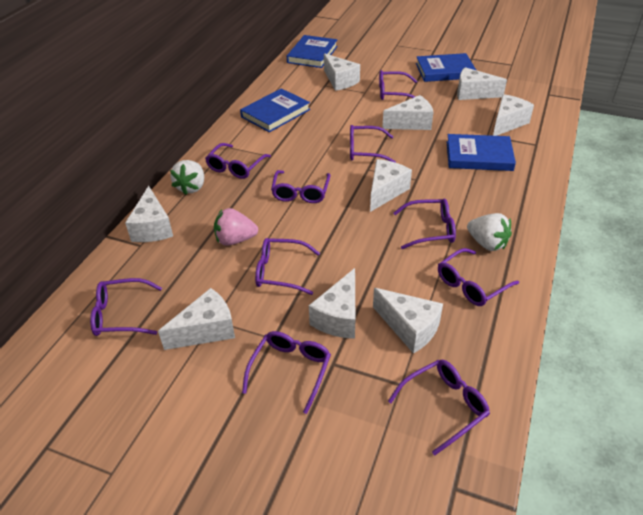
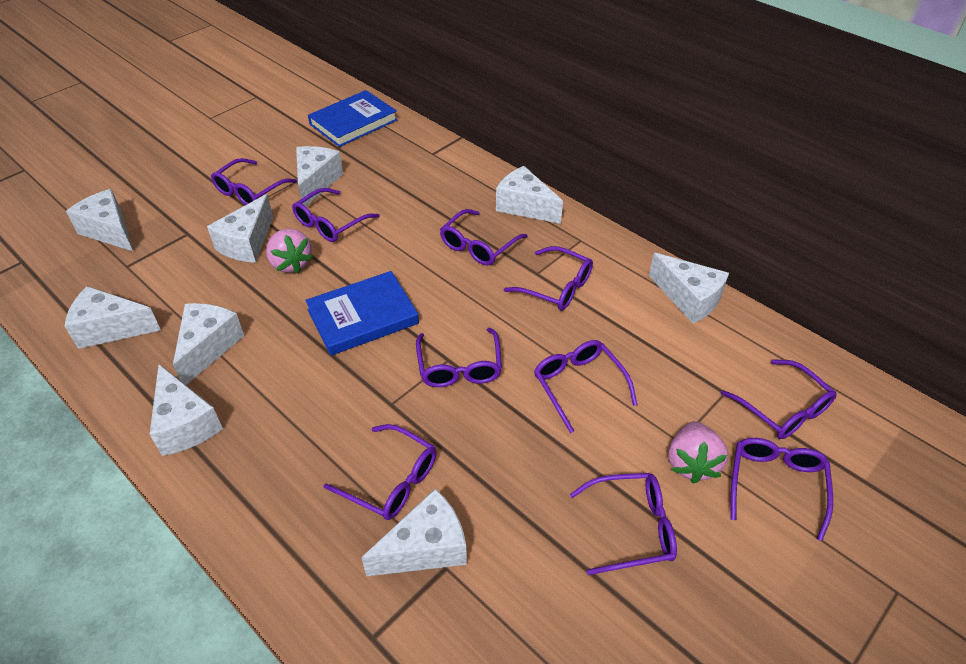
blue book: 4 -> 2
pink strawberry: 1 -> 2
white strawberry: 2 -> 0

